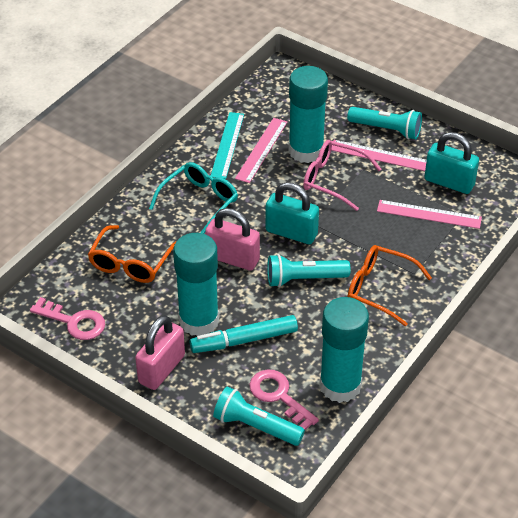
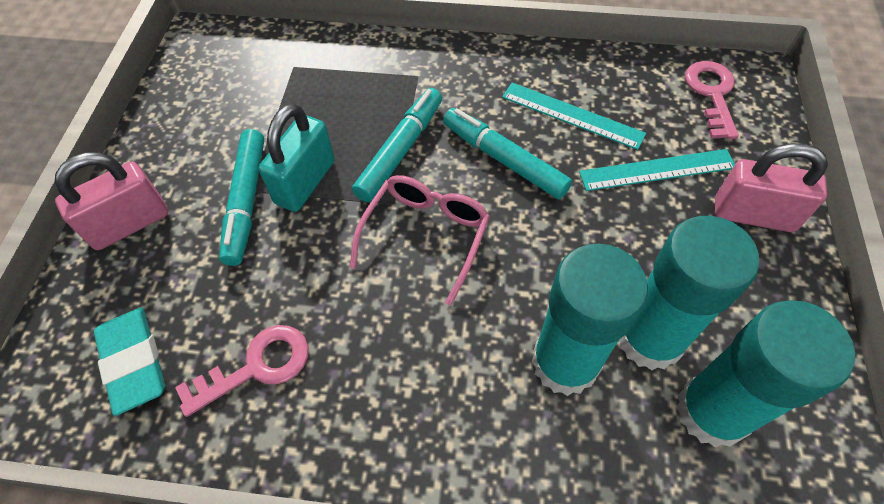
orange glasses: 2 -> 0
pink ruler: 3 -> 0
turquoise eraser: 0 -> 1
turquoise flashlight: 3 -> 0
turquoise glasses: 1 -> 0
turquoise marker: 1 -> 3
turquoise padlock: 2 -> 1
turquoise ruler: 1 -> 2

